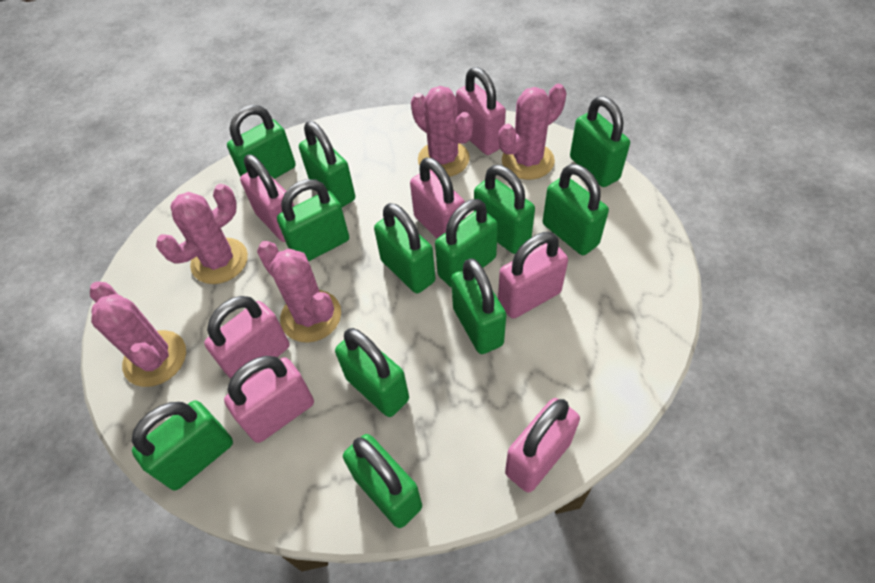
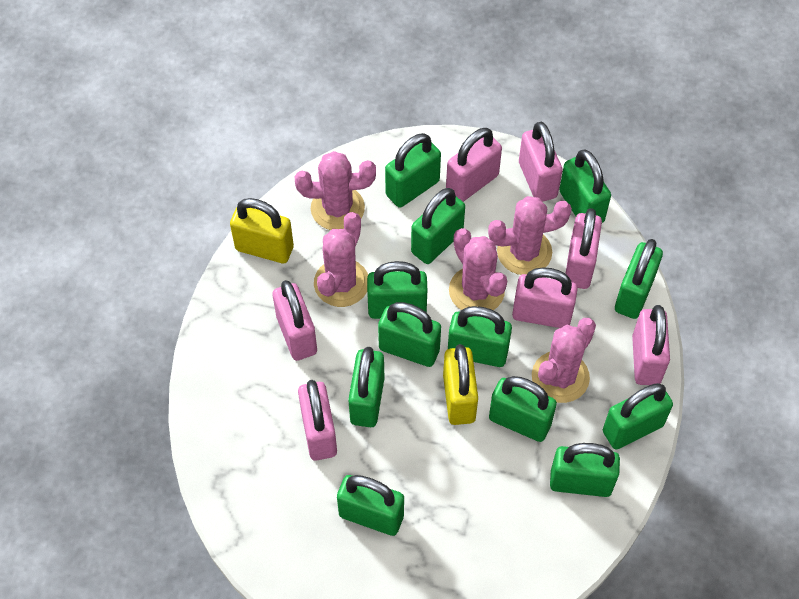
yellow padlock: 0 -> 2

